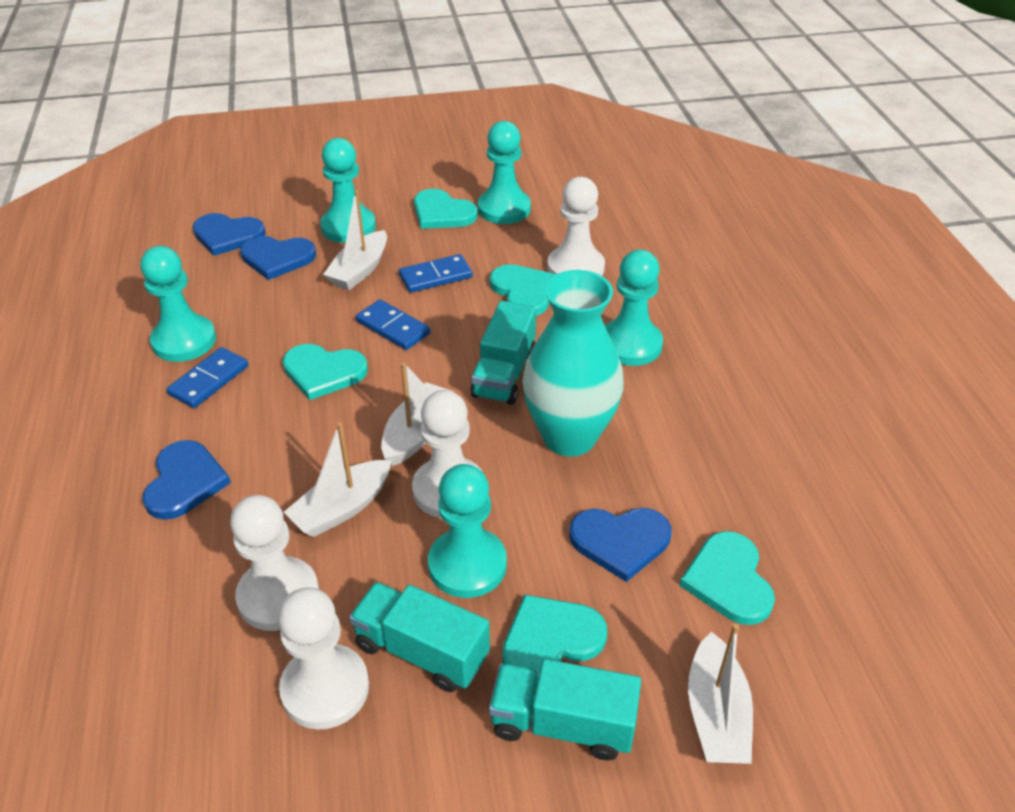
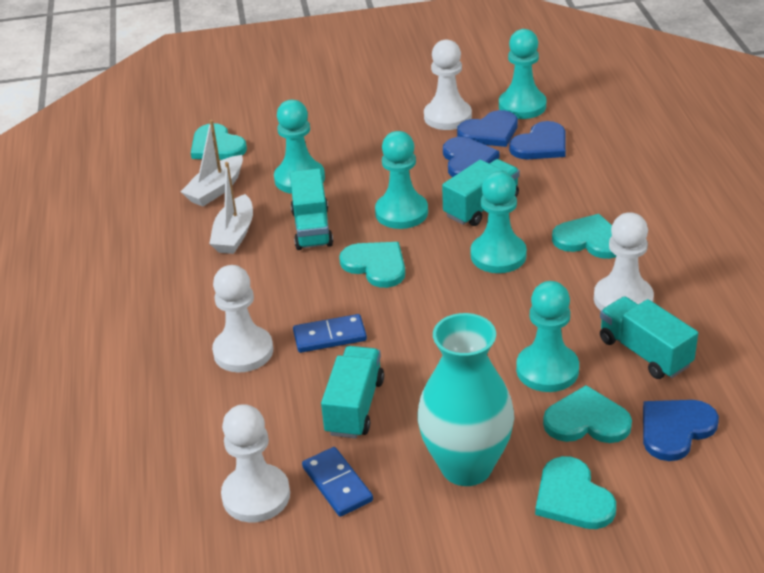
blue domino: 3 -> 2
turquoise truck: 3 -> 4
white boat: 4 -> 2

